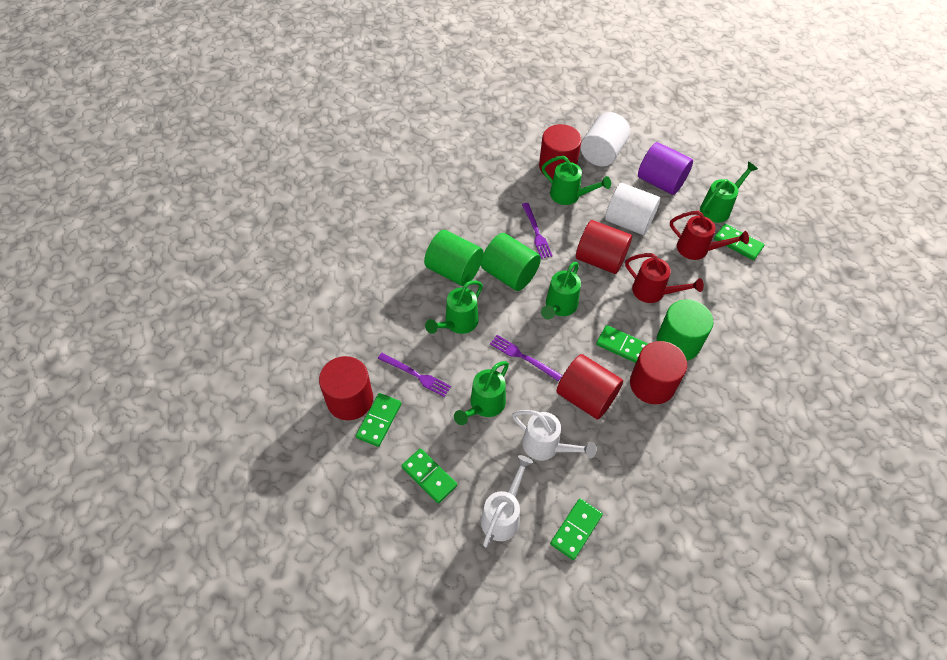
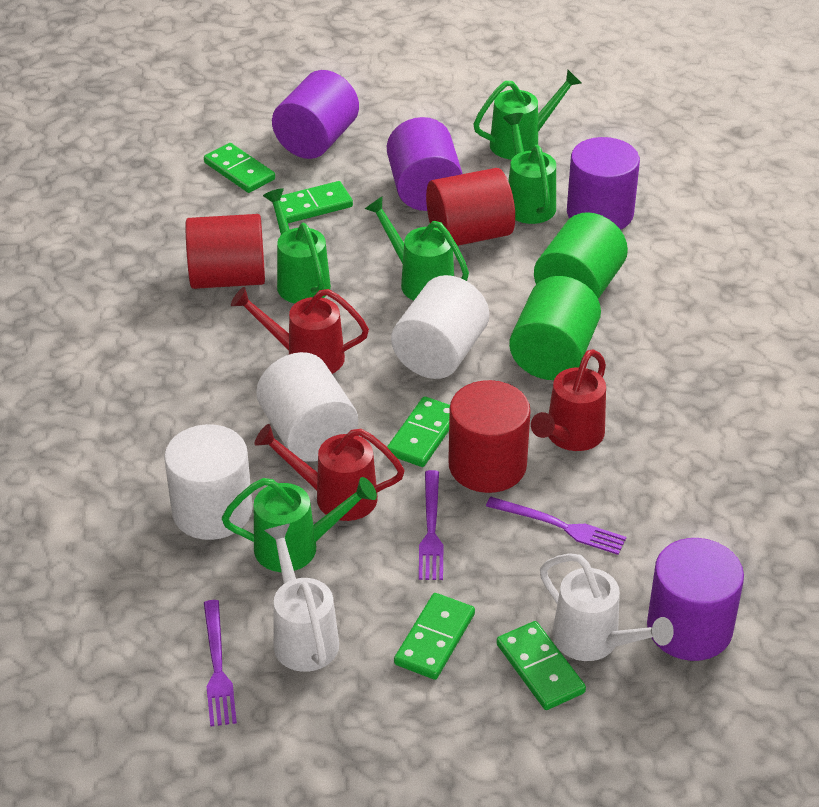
green cylinder: 3 -> 2
purple cylinder: 1 -> 4
red cylinder: 5 -> 3
red watering can: 2 -> 3
white cylinder: 2 -> 3

